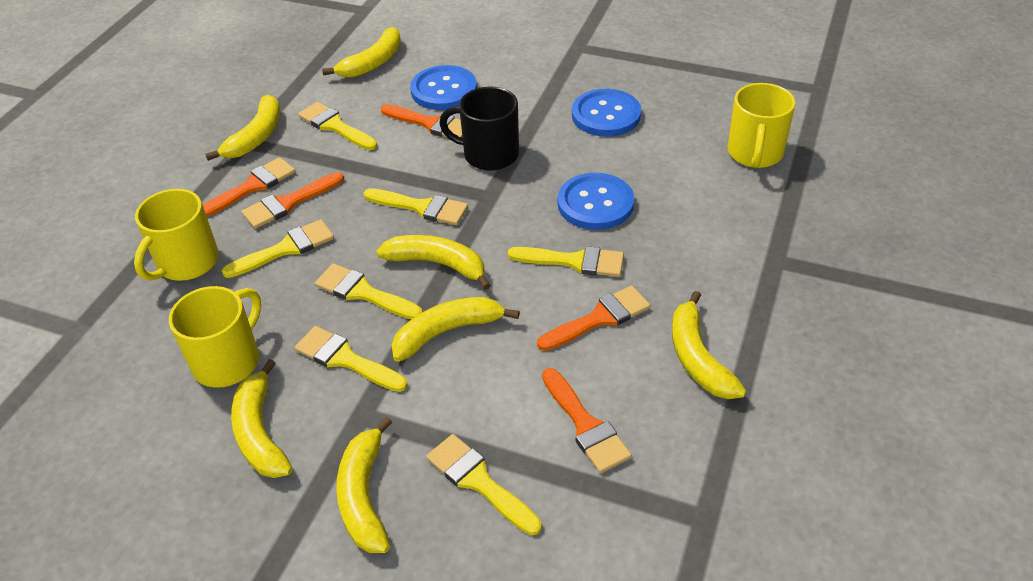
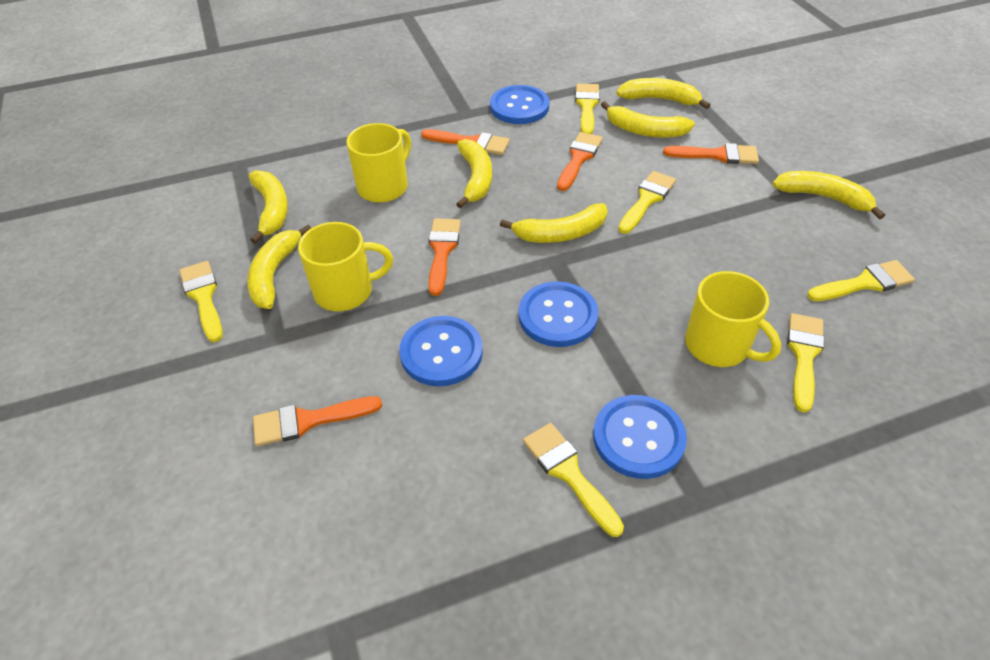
black mug: 1 -> 0
blue button: 3 -> 4
yellow brush: 7 -> 6

